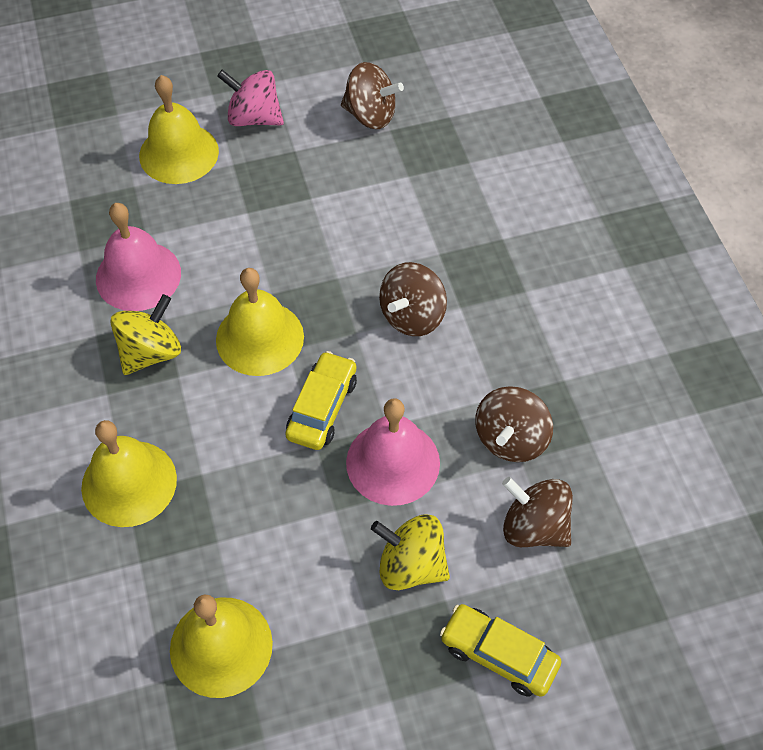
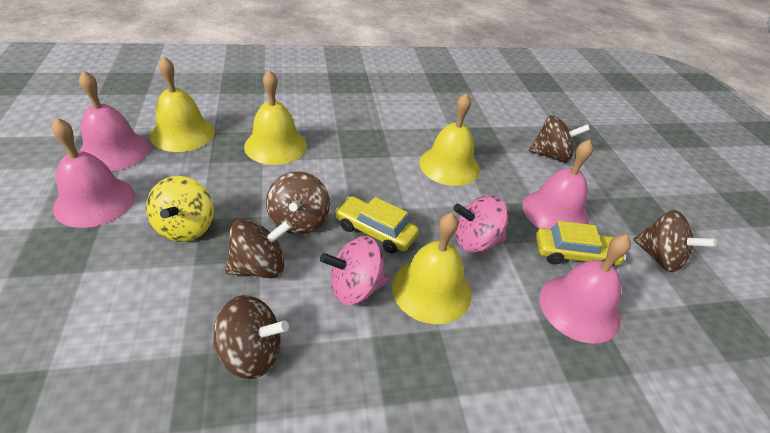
brown spinning top: 4 -> 5
pink bell: 2 -> 4
pink spinning top: 1 -> 2
yellow spinning top: 2 -> 1

